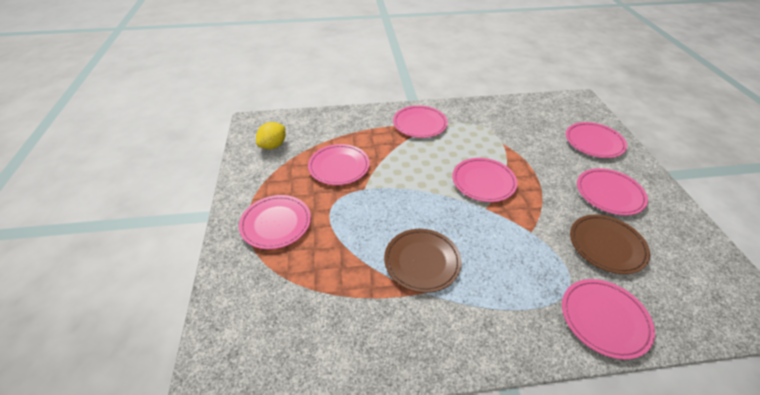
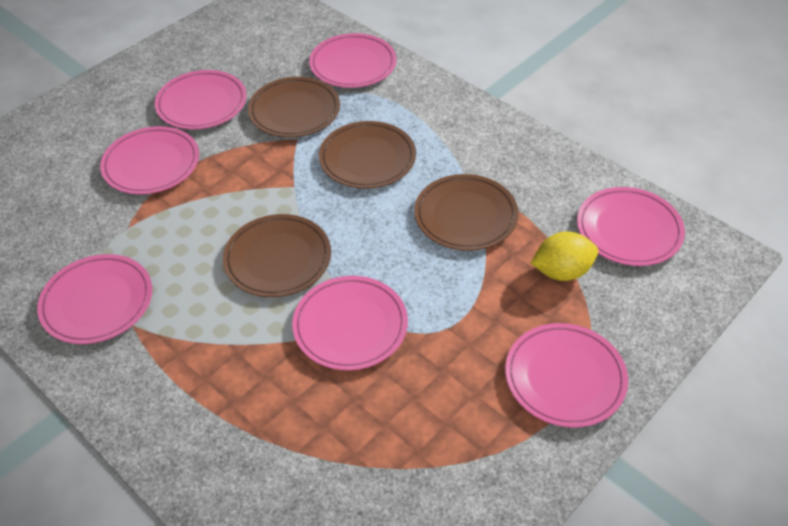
brown plate: 2 -> 4

